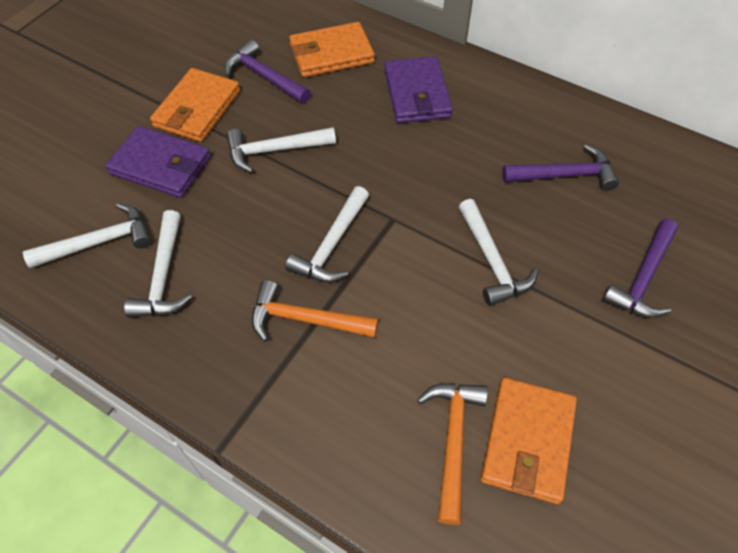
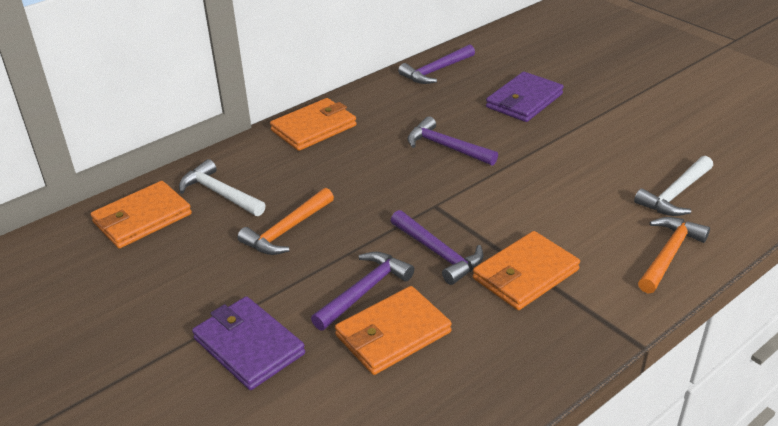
orange wallet: 3 -> 4
purple hammer: 3 -> 4
white hammer: 5 -> 2

